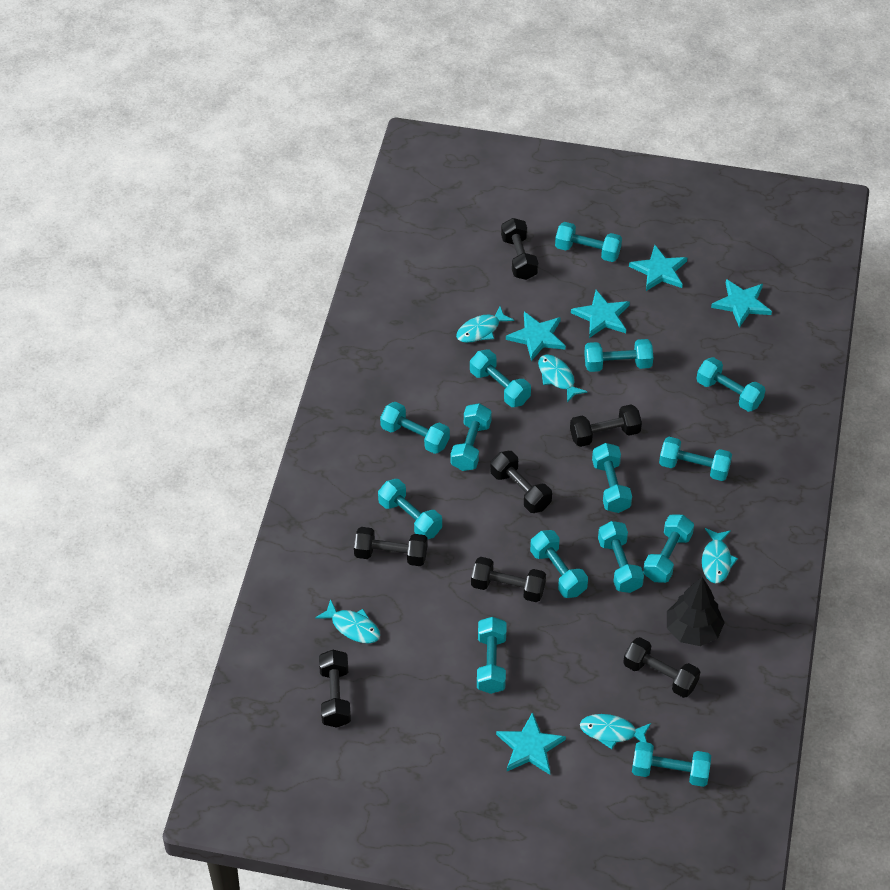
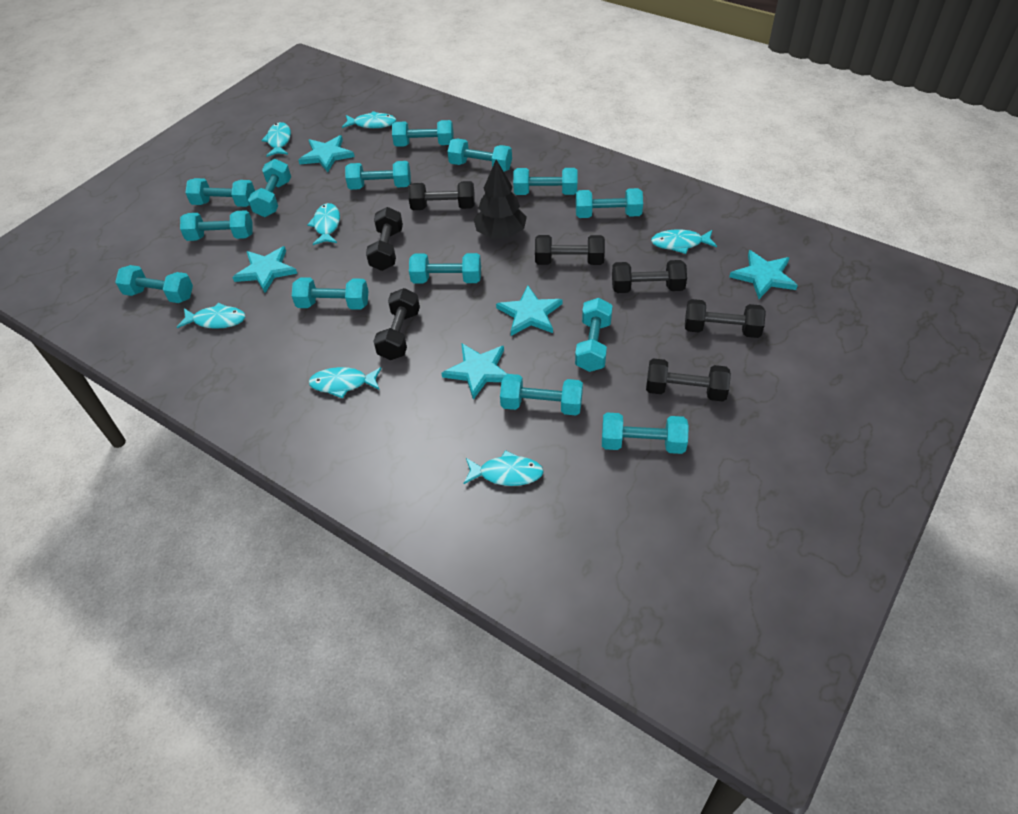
turquoise fish: 5 -> 7

